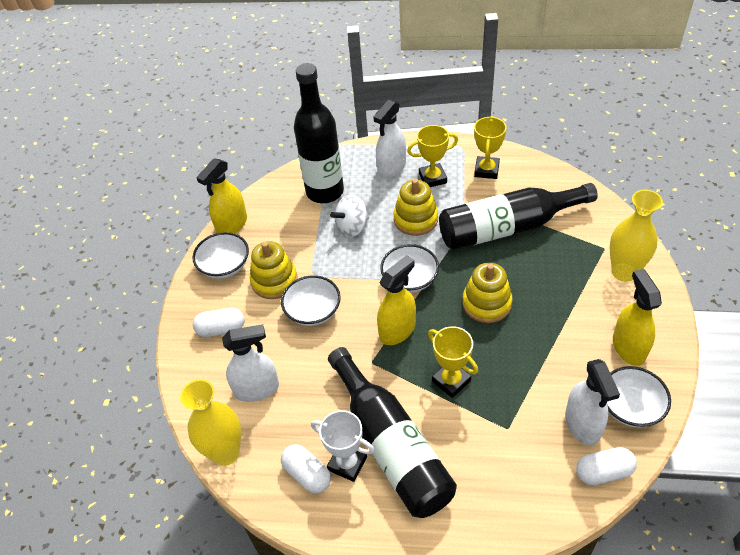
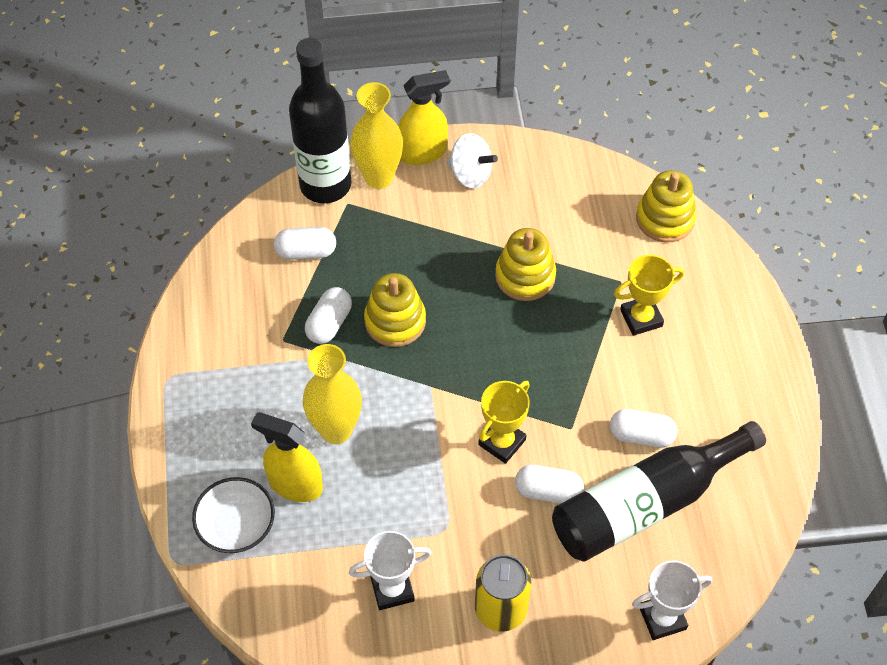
black bottle: 3 -> 2
white bowl: 4 -> 1
white capsule: 3 -> 4
white spray bottle: 3 -> 0
white trophy: 1 -> 2
yellow can: 0 -> 1
yellow spray bottle: 3 -> 2
yellow trophy: 3 -> 2

